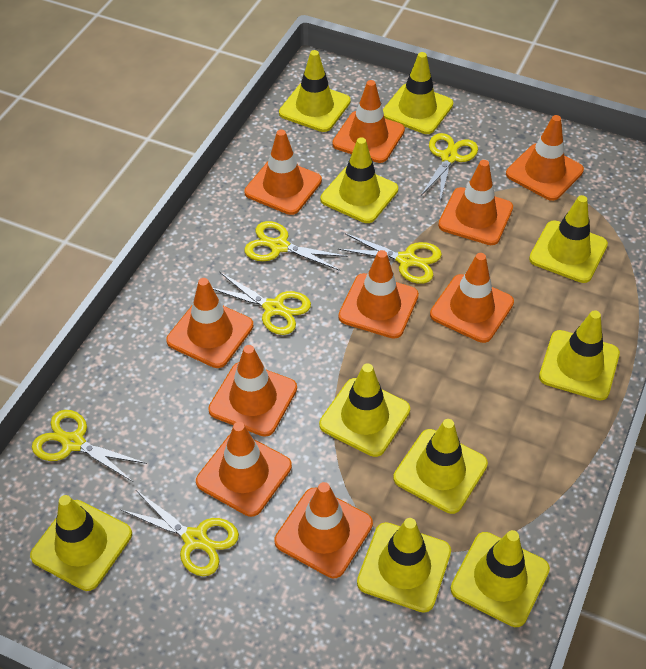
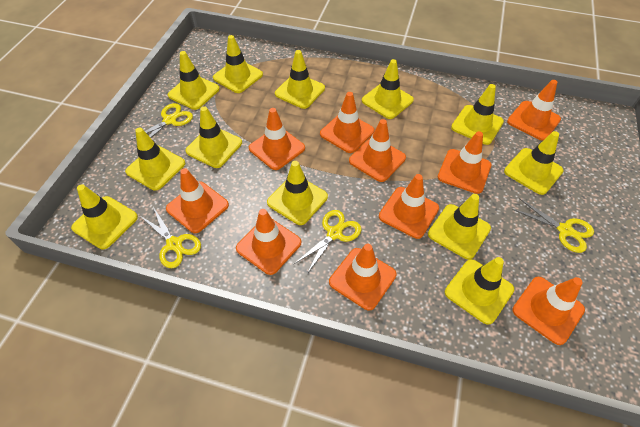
yellow scissors: 6 -> 4
yellow traffic cone: 10 -> 12

